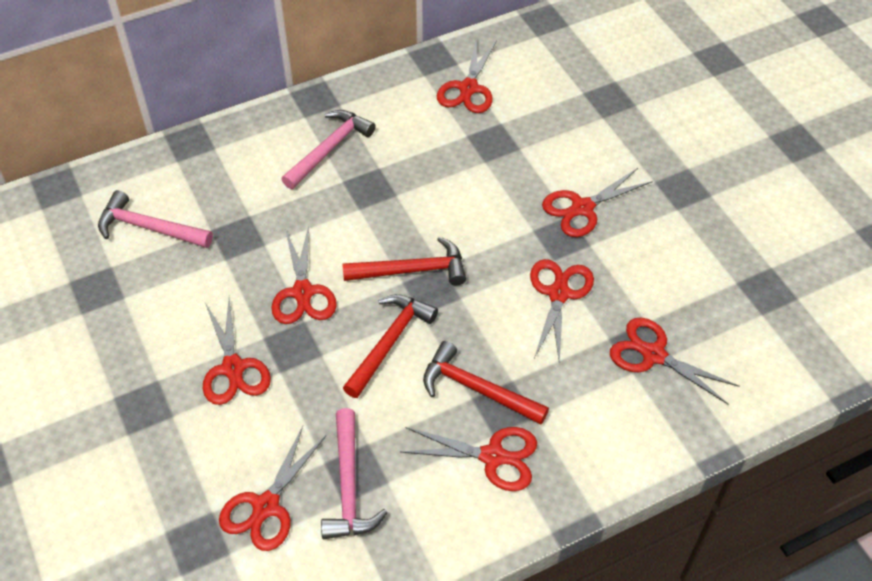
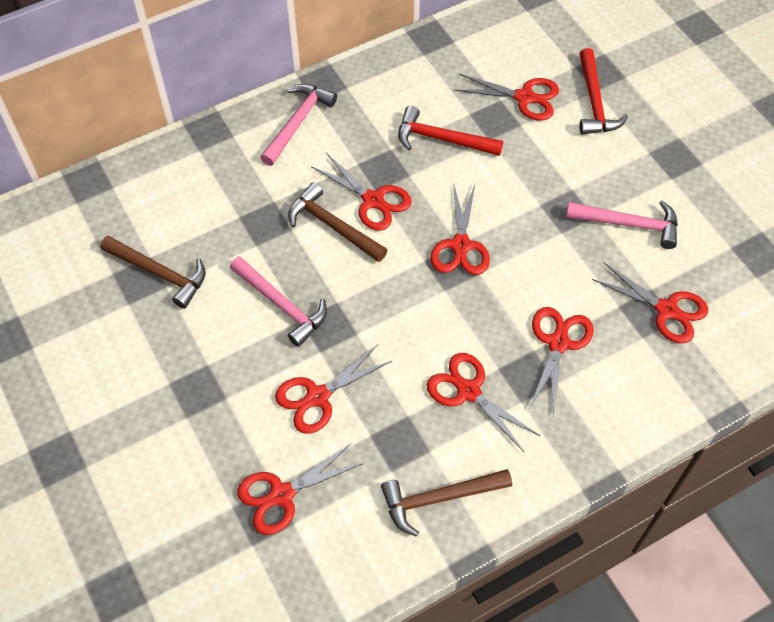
brown hammer: 0 -> 3
red hammer: 3 -> 2

